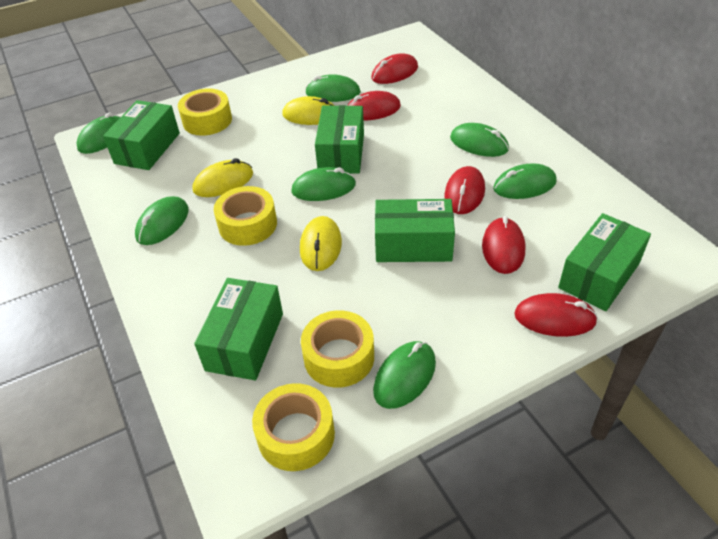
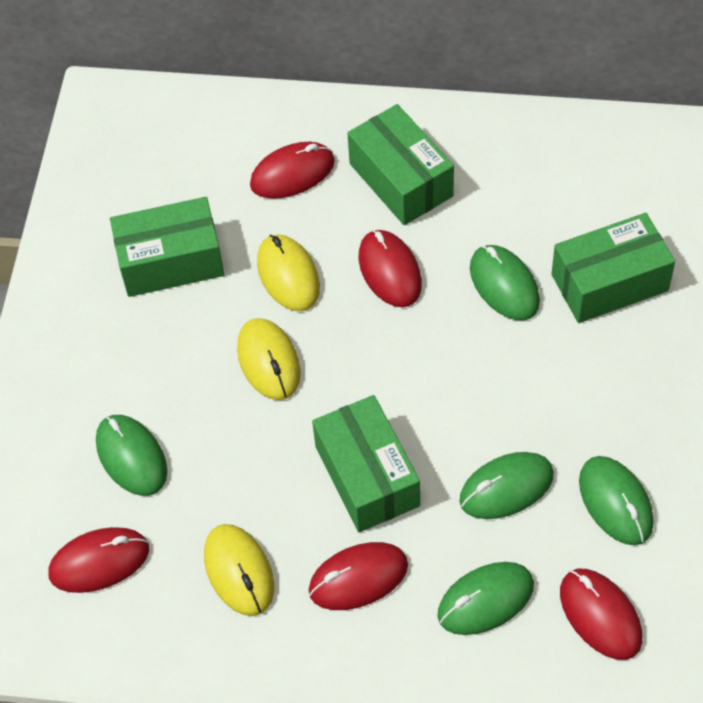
green box: 5 -> 4
green mouse: 7 -> 5
yellow tape: 4 -> 0

